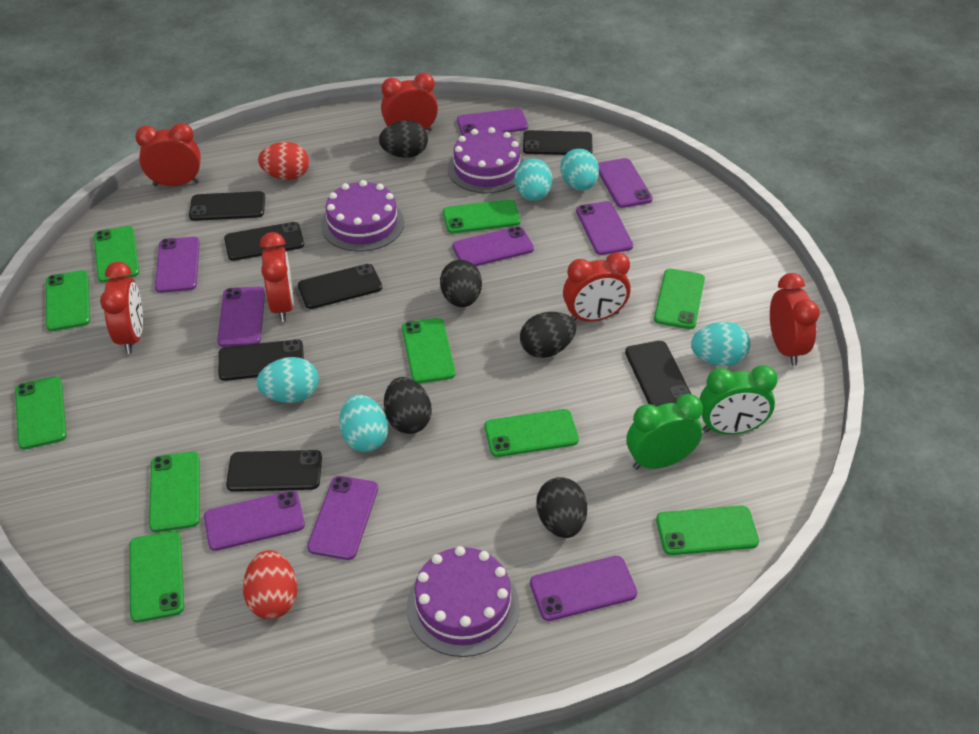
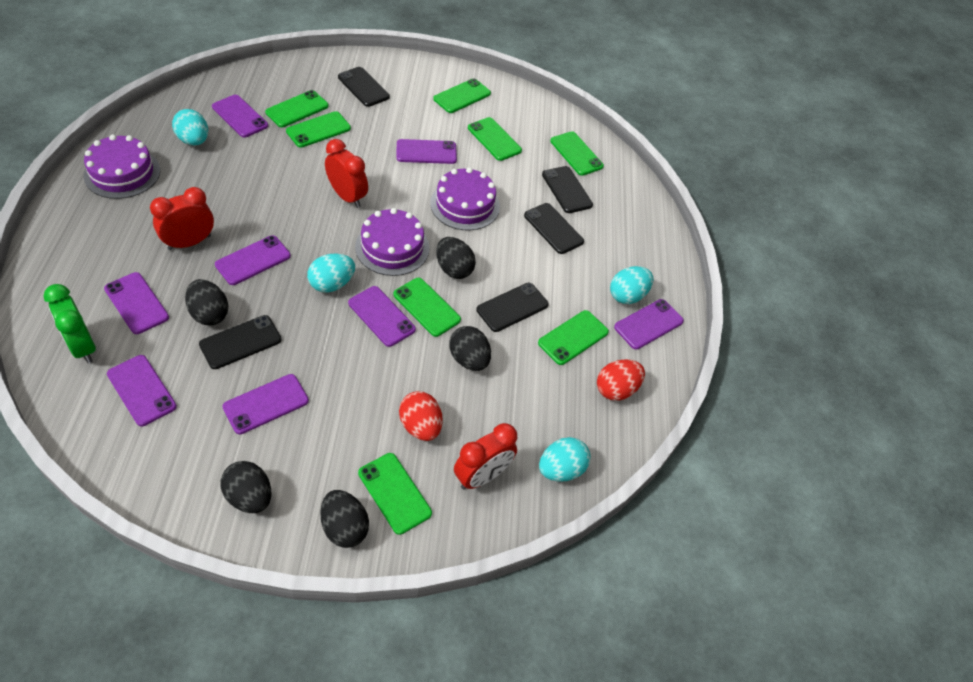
black phone: 7 -> 5
green clock: 2 -> 1
green phone: 10 -> 8
purple phone: 9 -> 8
red clock: 6 -> 3
turquoise egg: 5 -> 4

